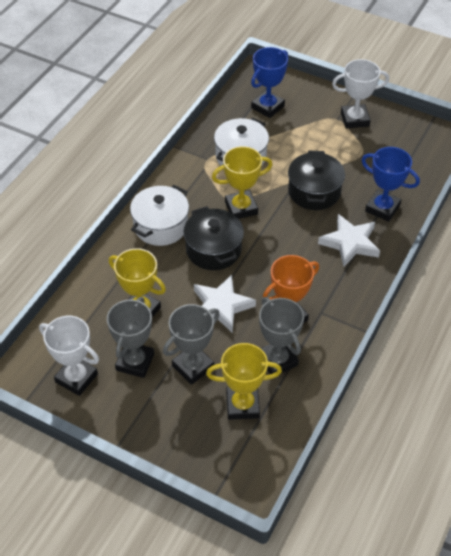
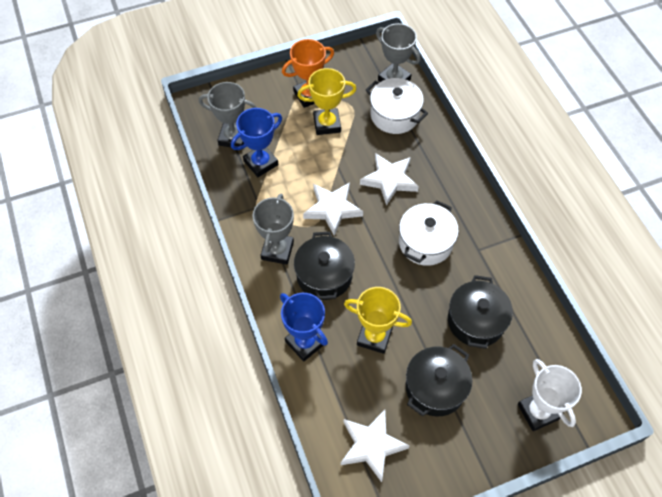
black pot: 2 -> 3
white star: 2 -> 3
white trophy: 2 -> 1
yellow trophy: 3 -> 2

